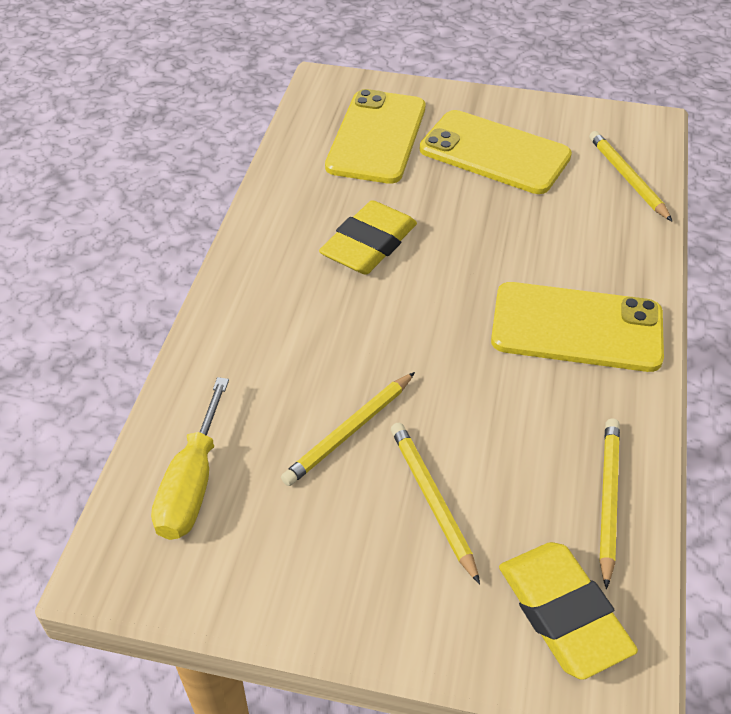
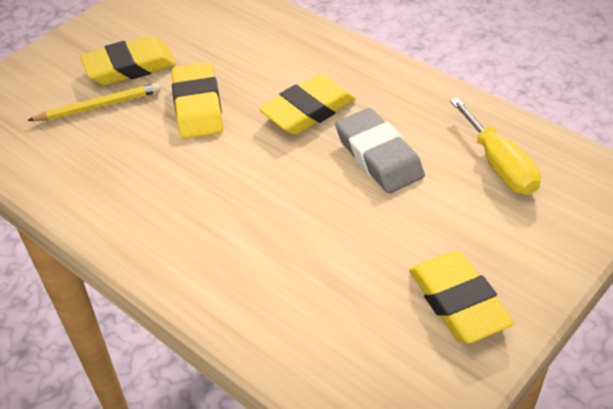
grey eraser: 0 -> 1
yellow eraser: 2 -> 4
yellow pencil: 4 -> 1
yellow phone: 3 -> 0

